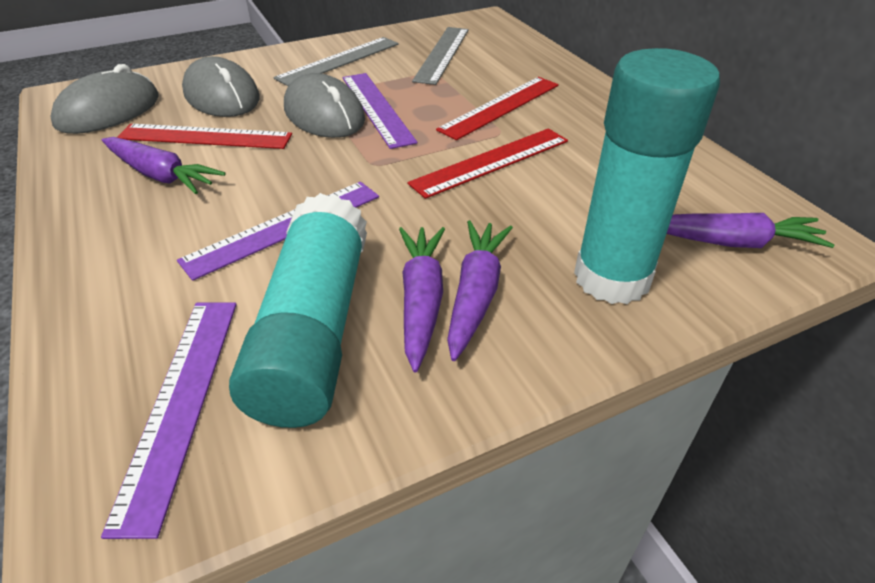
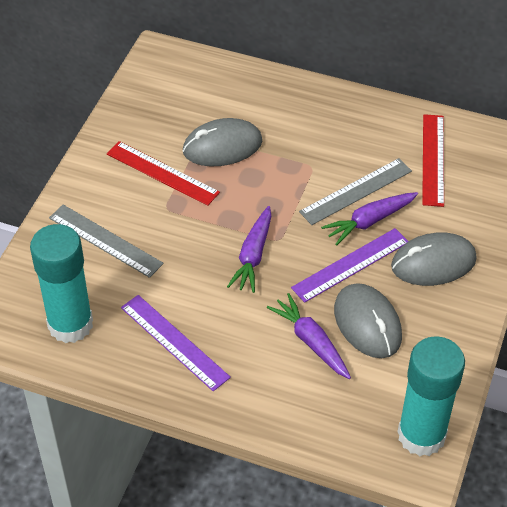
purple carrot: 4 -> 3
purple ruler: 3 -> 2
red ruler: 3 -> 2

